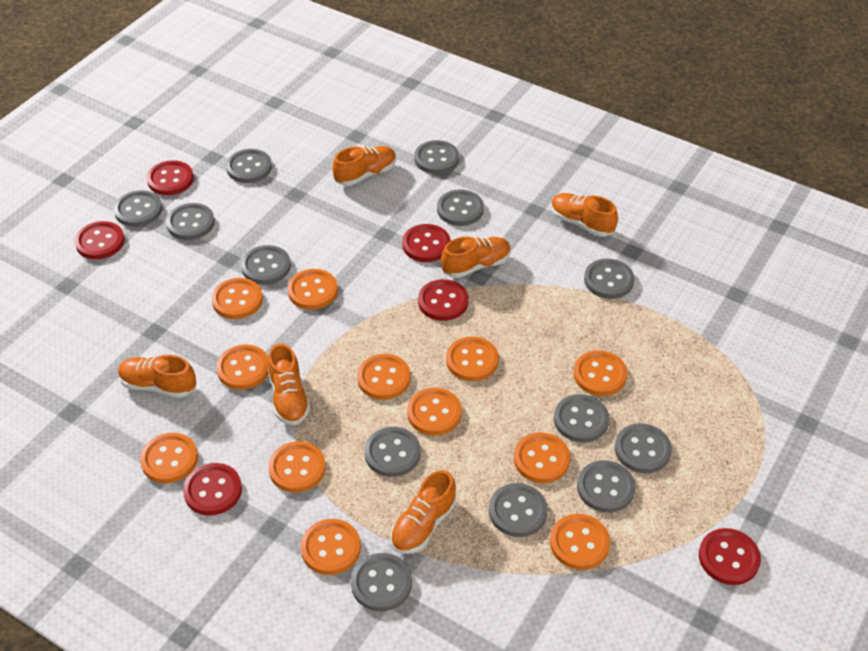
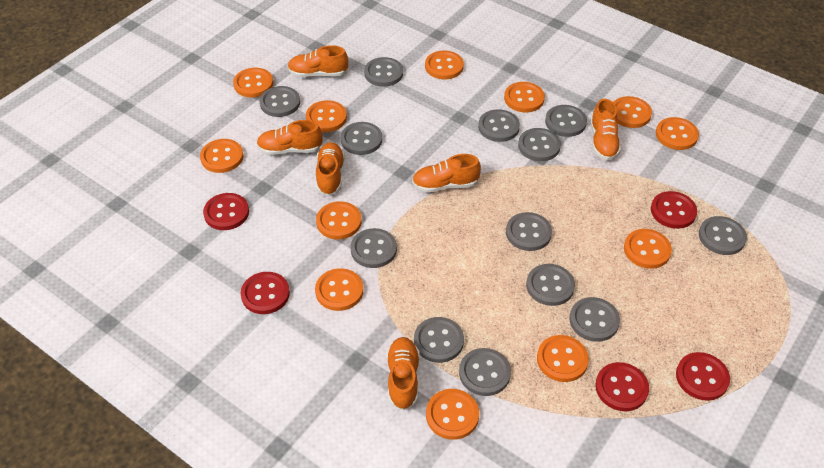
red button: 6 -> 5

